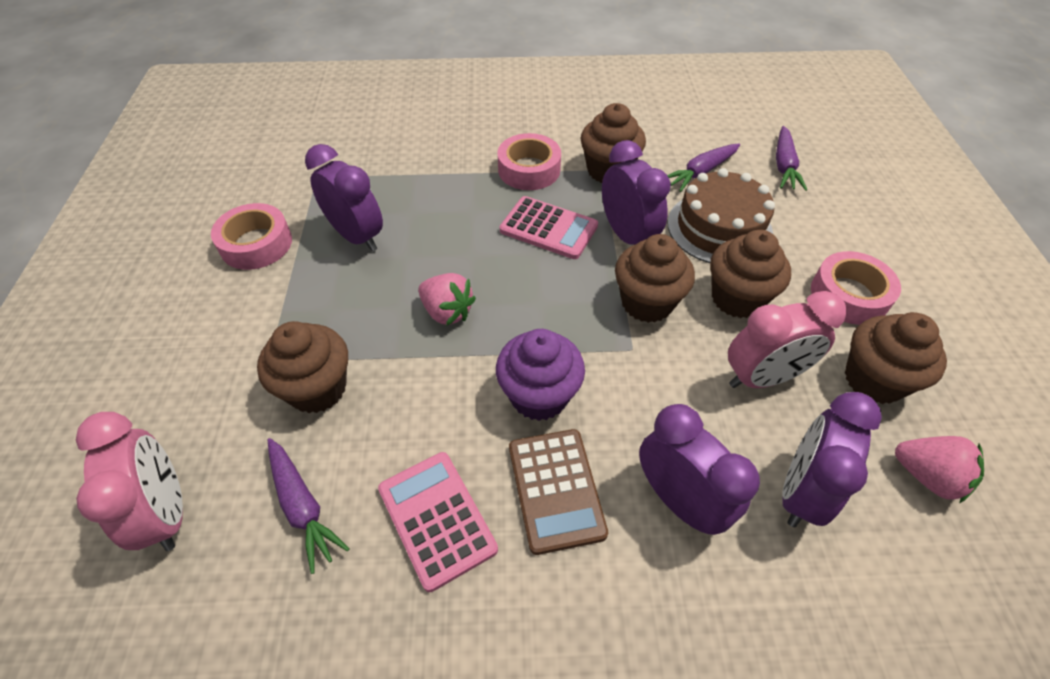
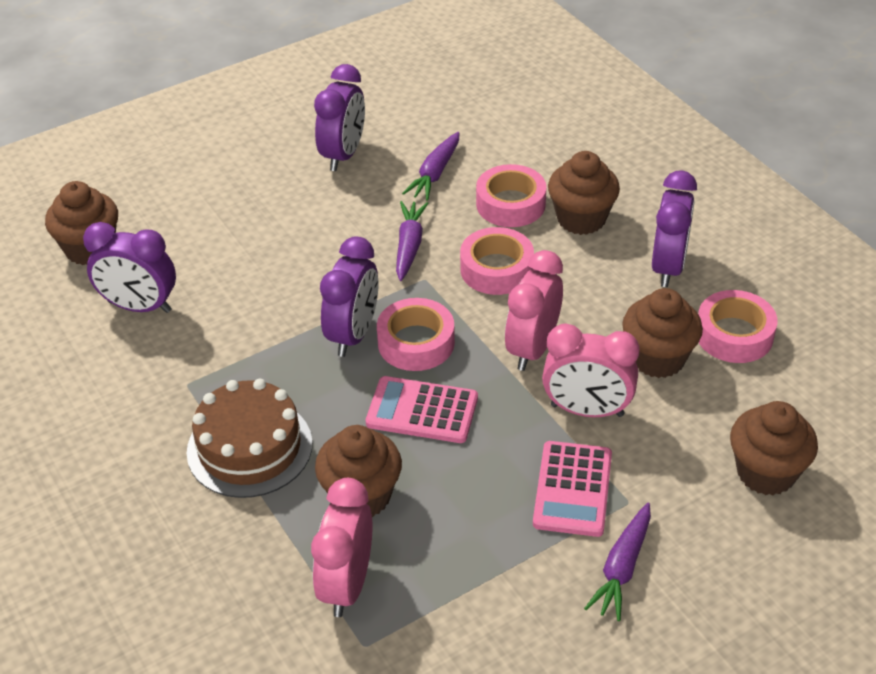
brown calculator: 1 -> 0
pink clock: 2 -> 3
pink strawberry: 2 -> 0
pink tape: 3 -> 4
purple cupcake: 1 -> 0

